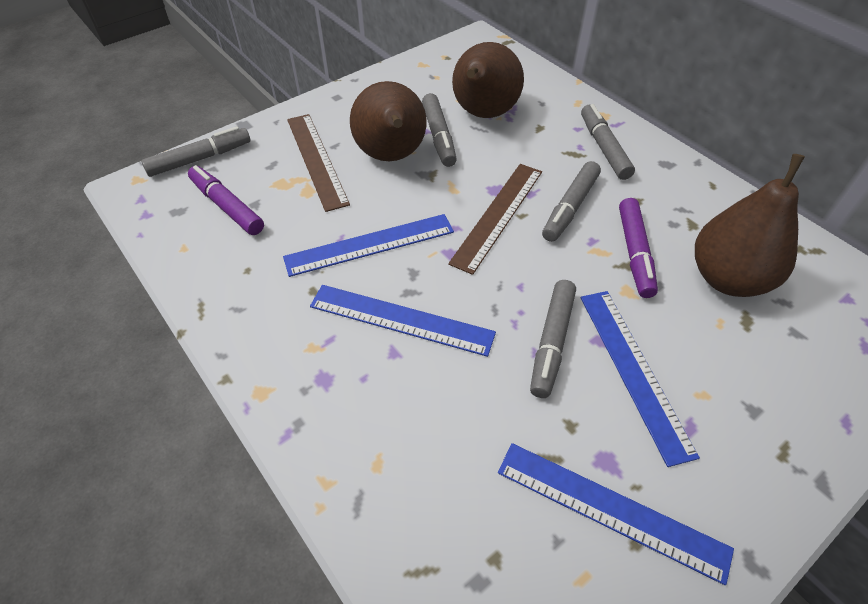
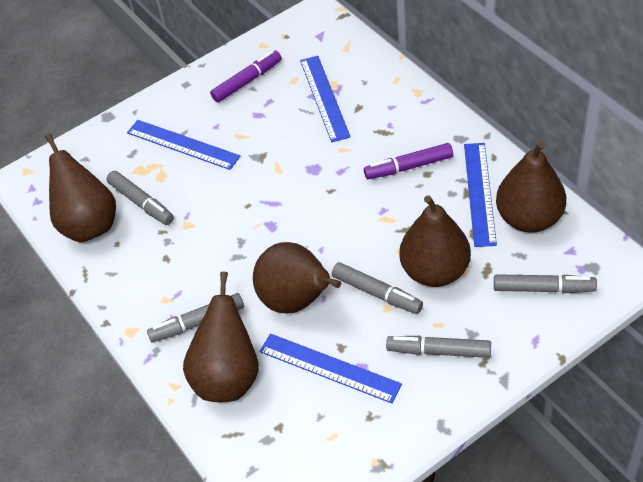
brown pear: 3 -> 5
brown ruler: 2 -> 0

